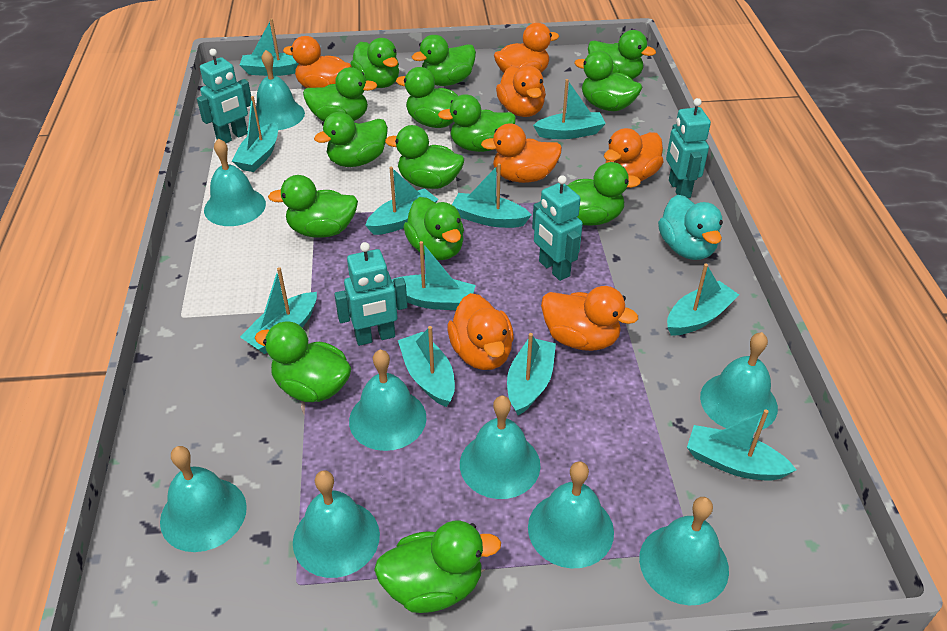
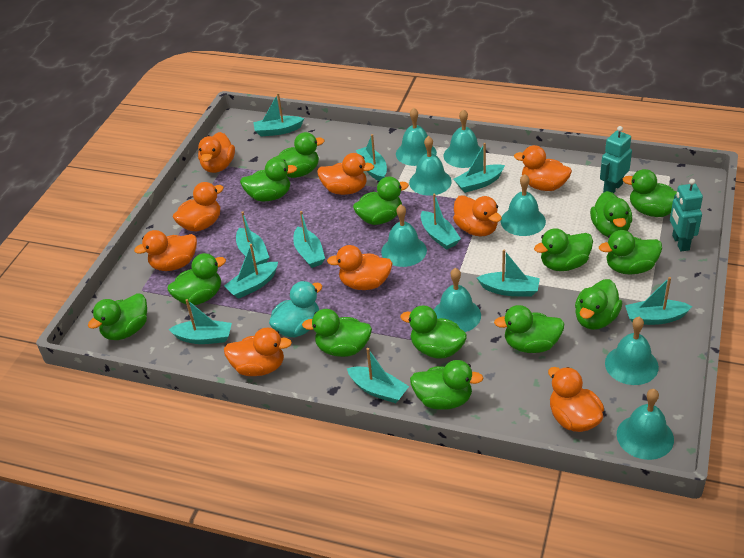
orange duck: 7 -> 9
turquoise bell: 9 -> 8
turquoise robot: 4 -> 2

